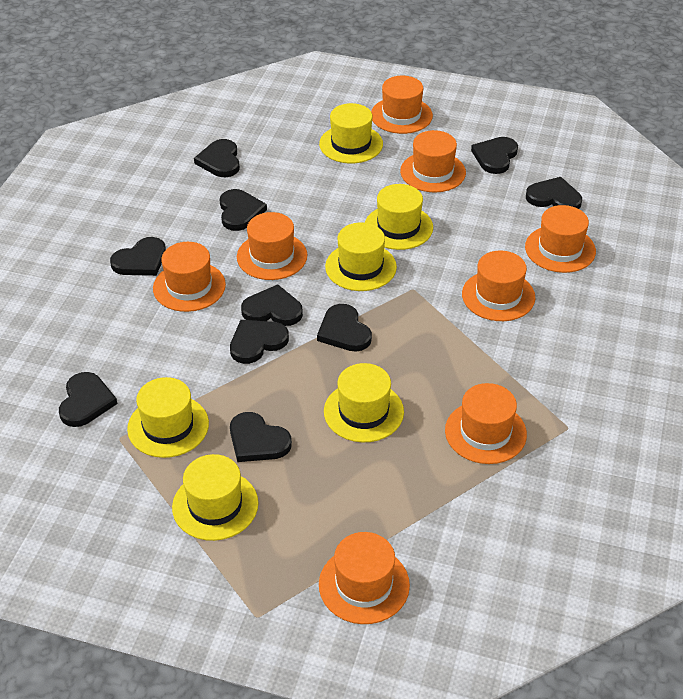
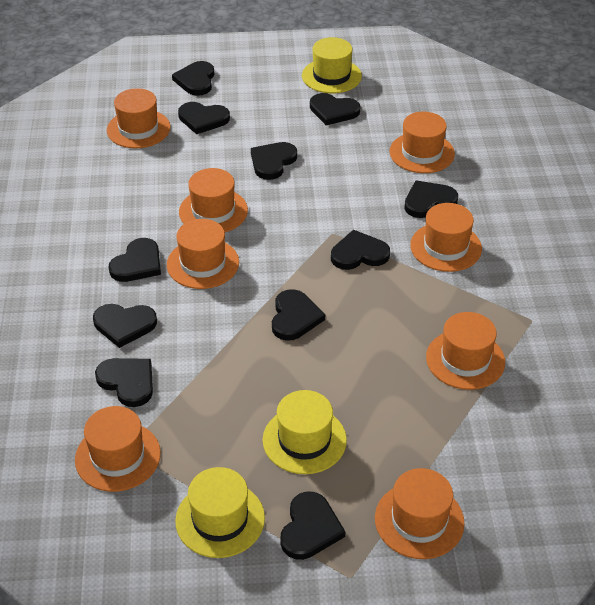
black heart: 10 -> 11
yellow hat: 6 -> 3

